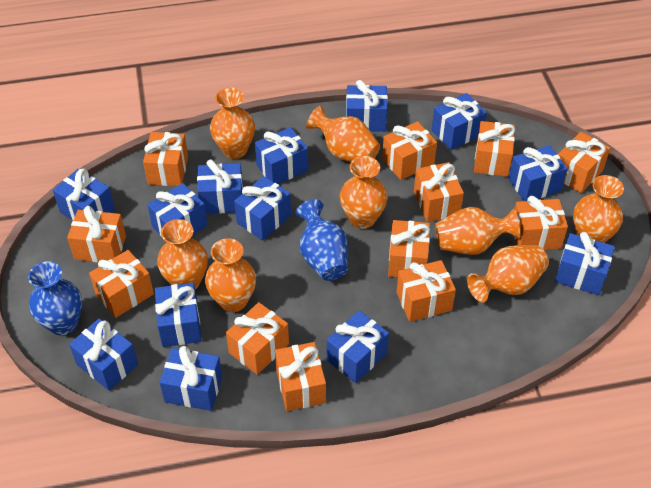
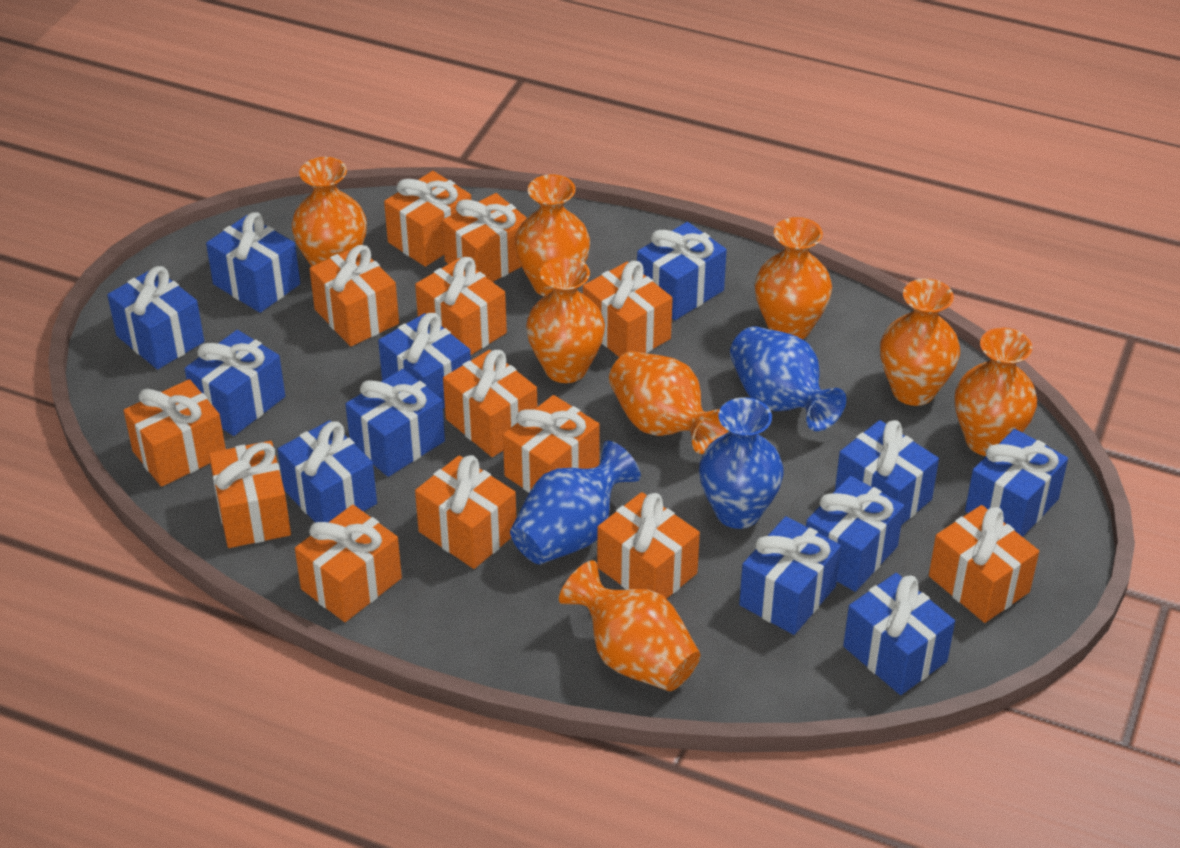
blue gift: 13 -> 12
blue vase: 2 -> 3
orange gift: 12 -> 13

